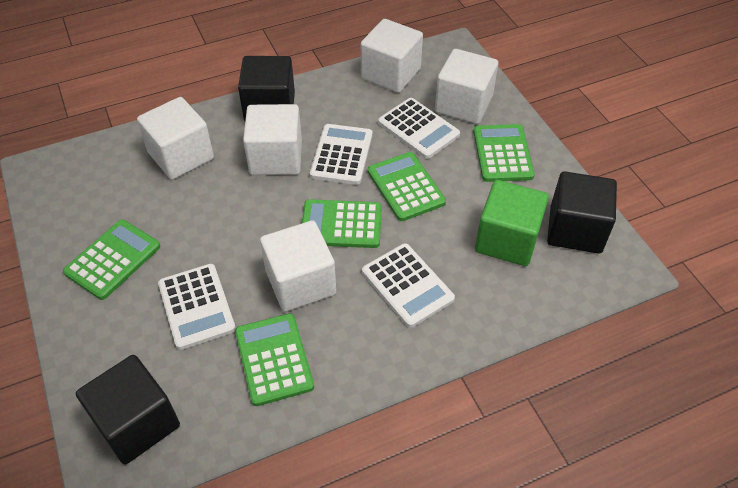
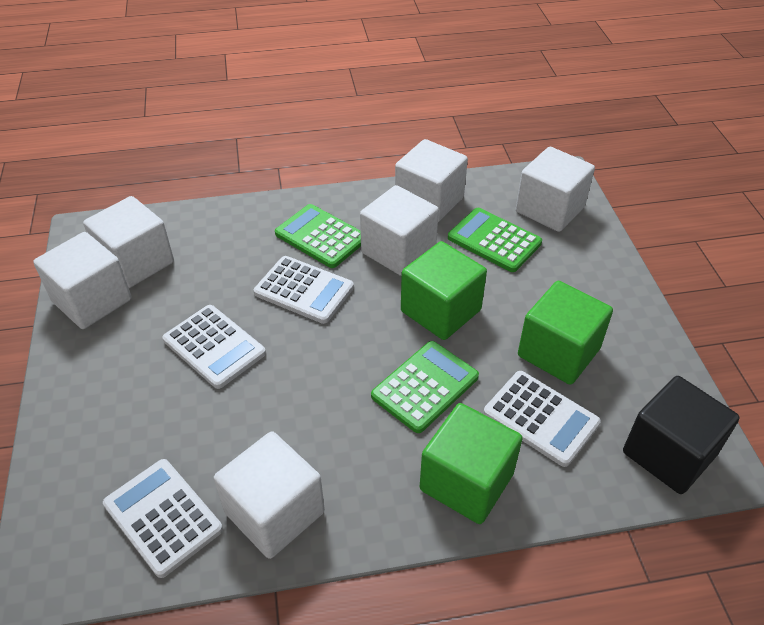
black cube: 3 -> 1
green calculator: 5 -> 3
green cube: 1 -> 3
white cube: 5 -> 6

